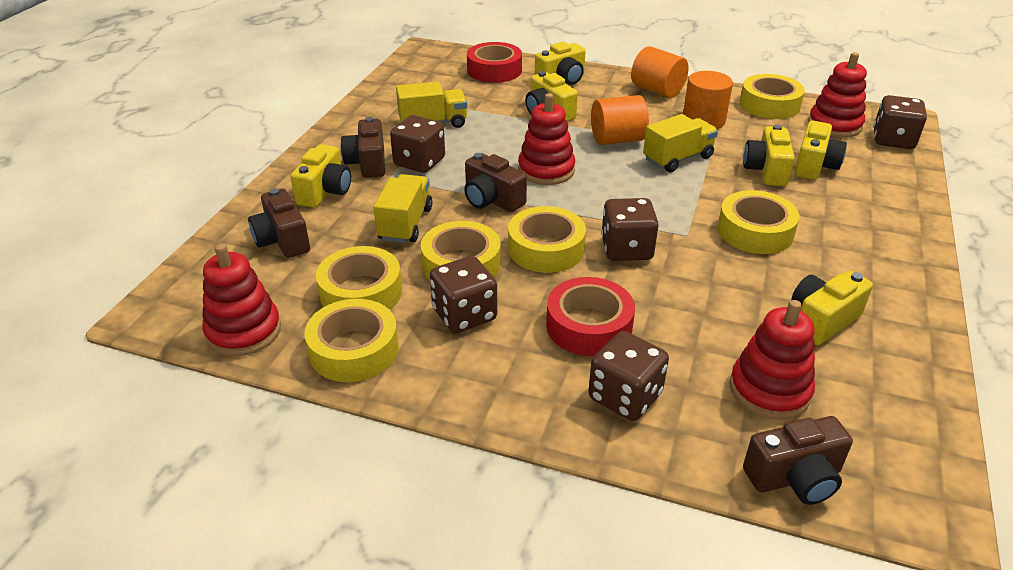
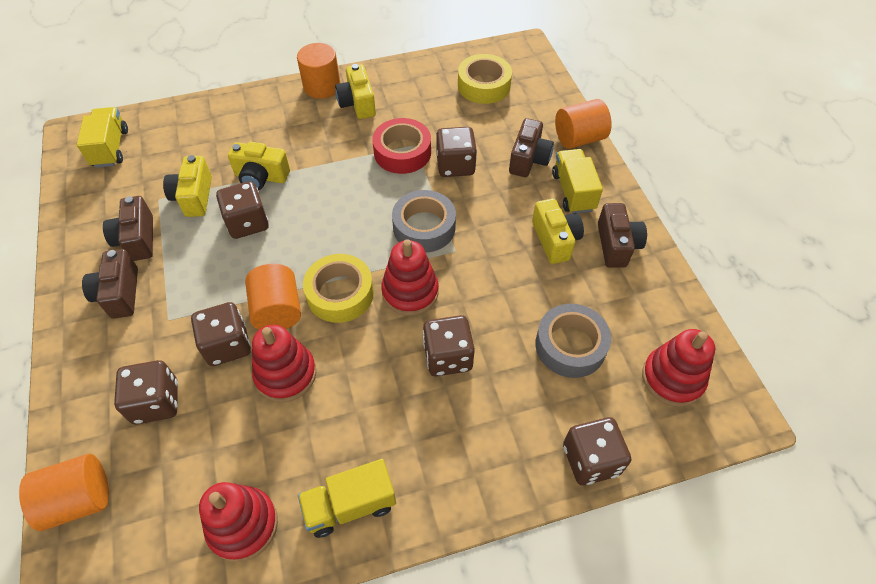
brown dice: 5 -> 6
grey tape: 0 -> 2
orange cylinder: 3 -> 4
red tape: 2 -> 1
yellow camera: 6 -> 4
yellow tape: 6 -> 2

